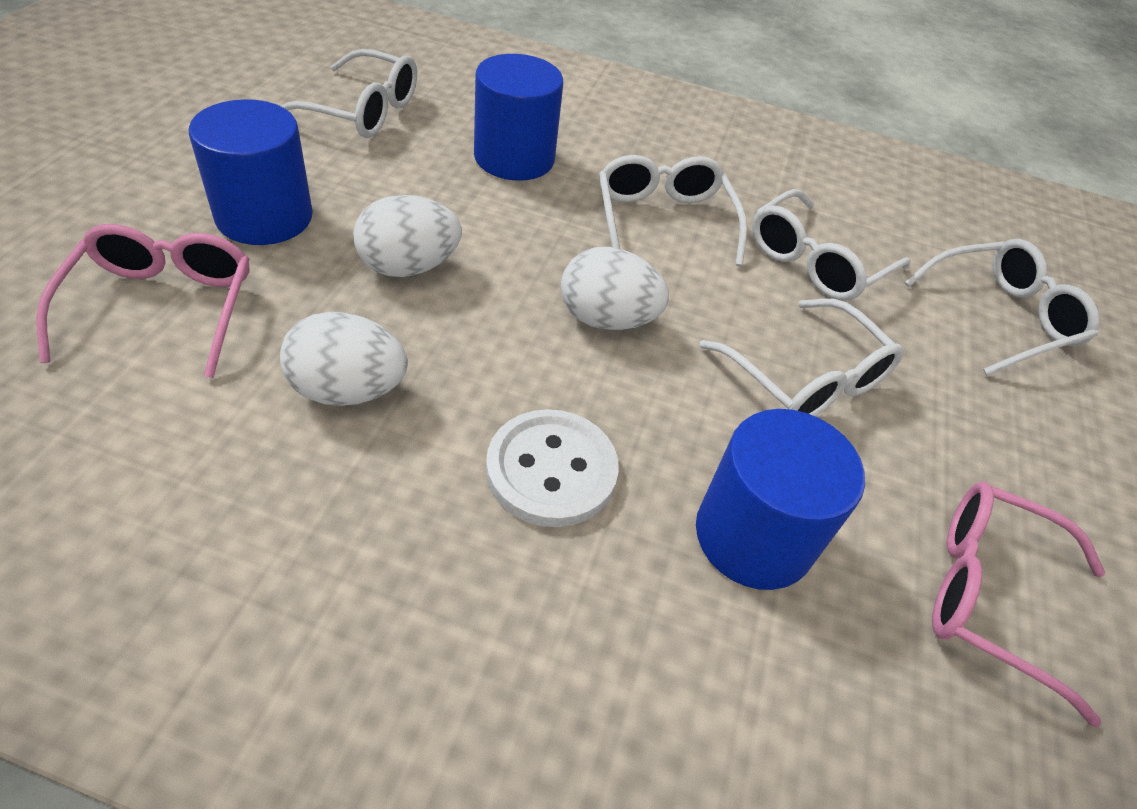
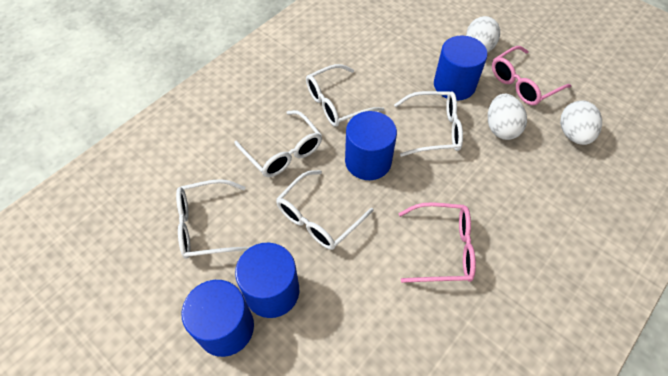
blue cylinder: 3 -> 4
white button: 1 -> 0

